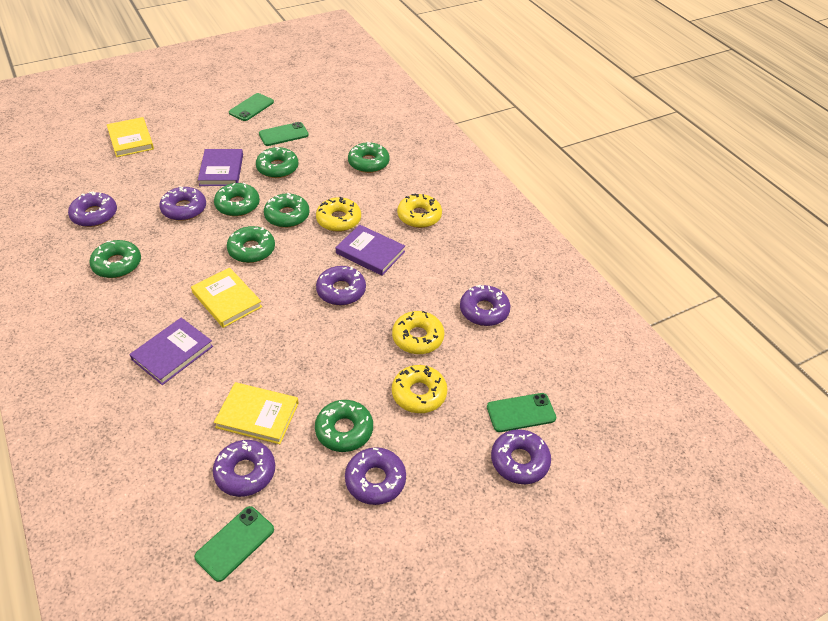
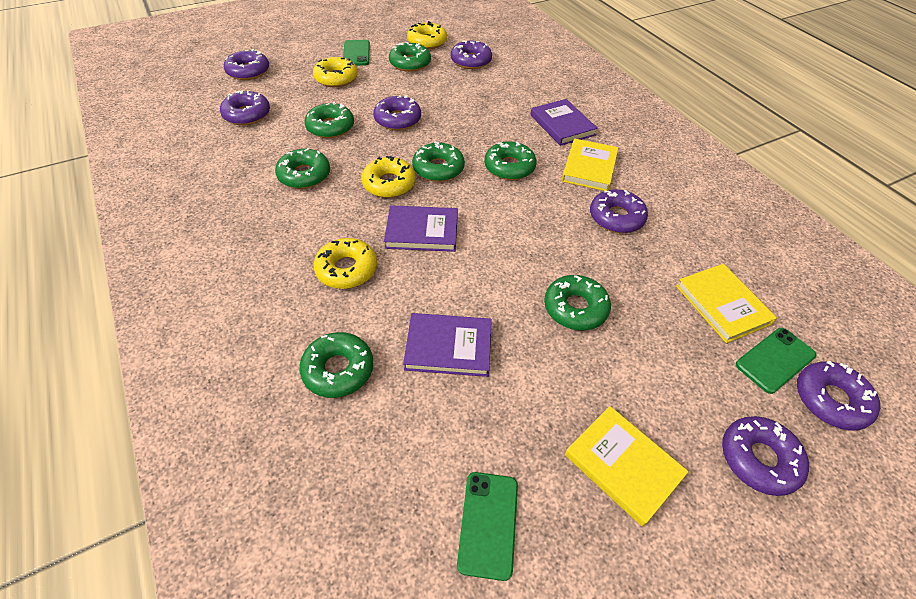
green phone: 4 -> 3

